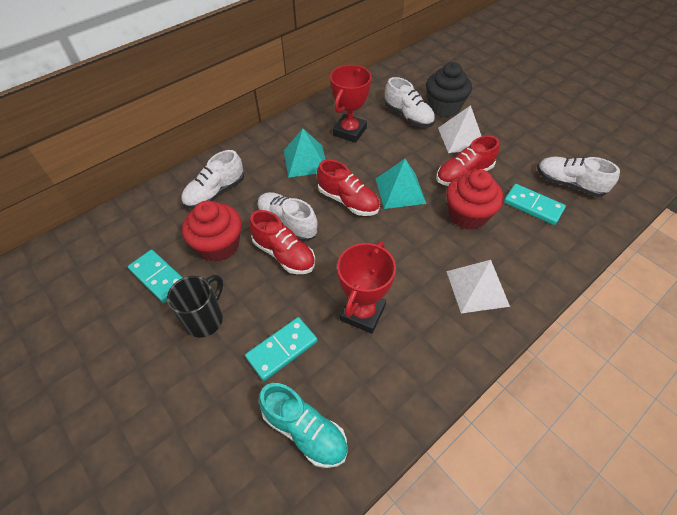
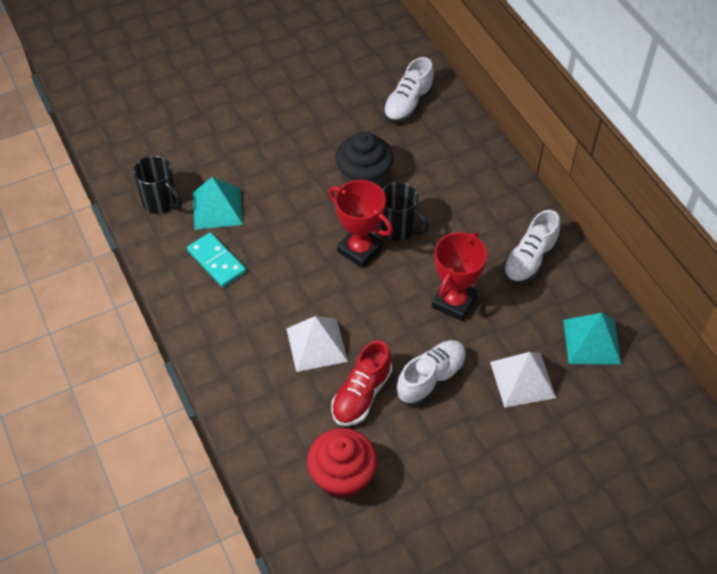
black mug: 1 -> 2
red cupcake: 2 -> 1
red shoe: 3 -> 1
turquoise domino: 3 -> 1
turquoise shoe: 1 -> 0
white shoe: 4 -> 3

